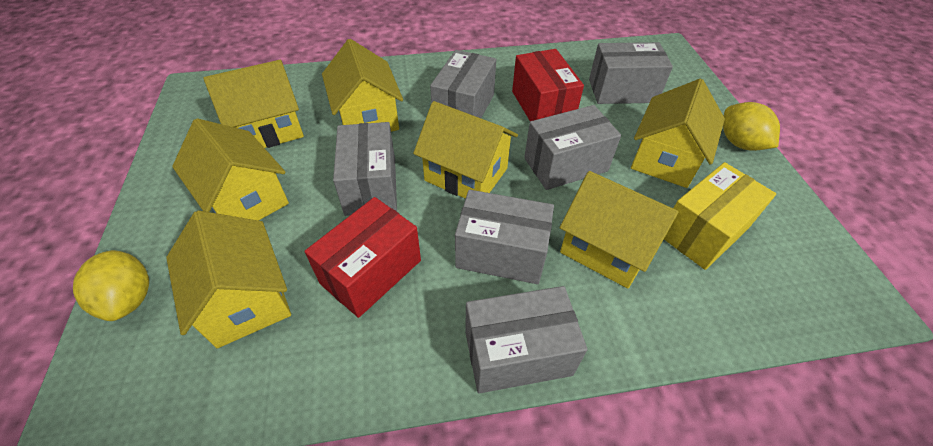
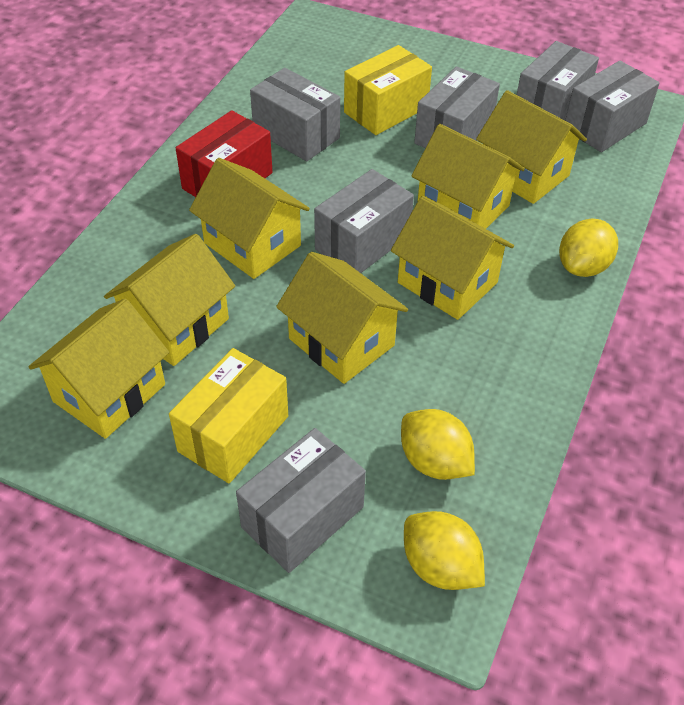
red box: 2 -> 1
yellow box: 1 -> 2
yellow lemon: 2 -> 3

